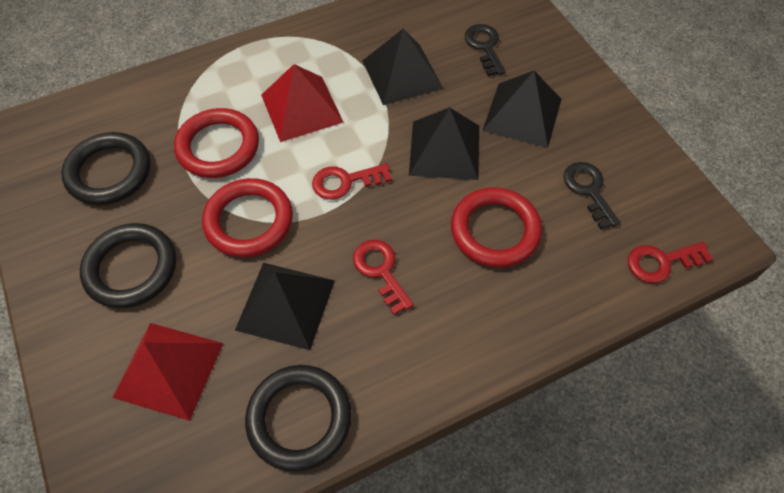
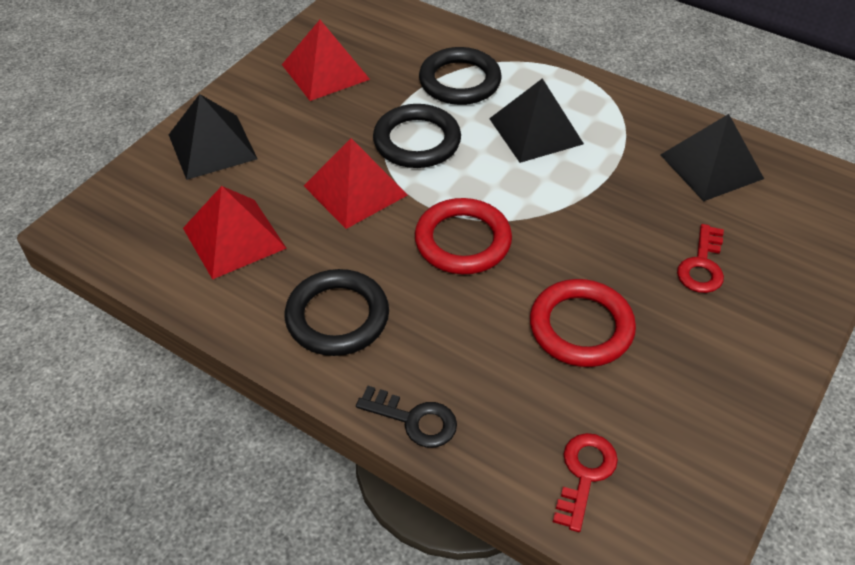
black key: 2 -> 1
black pyramid: 4 -> 3
red key: 3 -> 2
red pyramid: 2 -> 3
red ring: 3 -> 2

